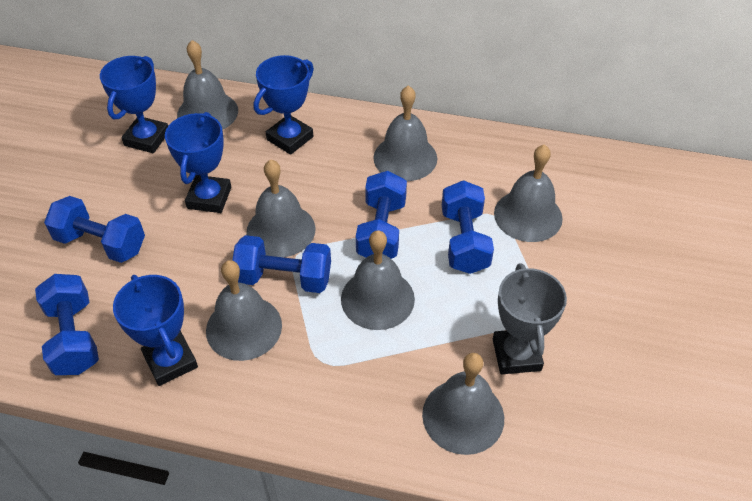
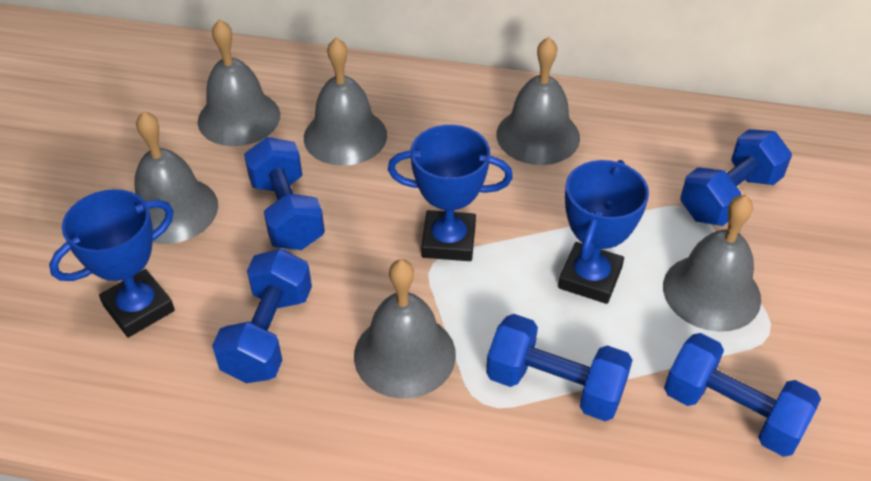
blue trophy: 4 -> 3
grey bell: 7 -> 6
grey trophy: 1 -> 0

